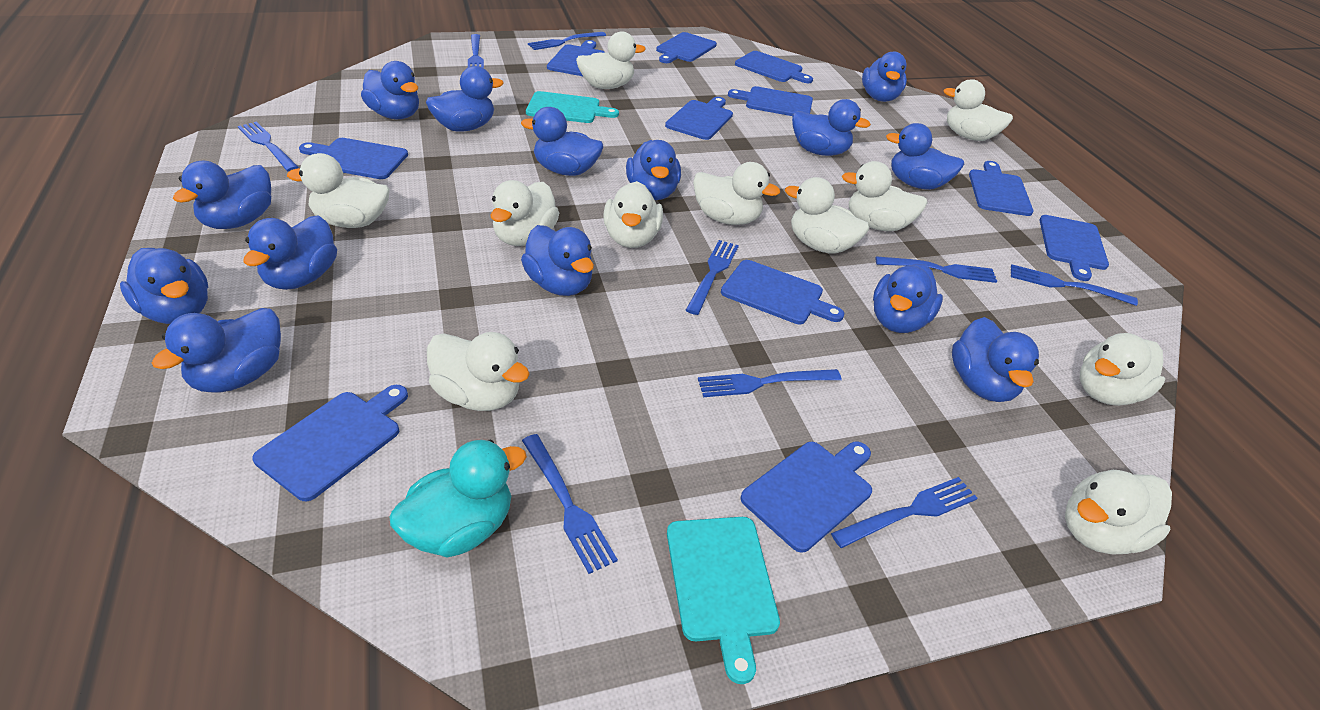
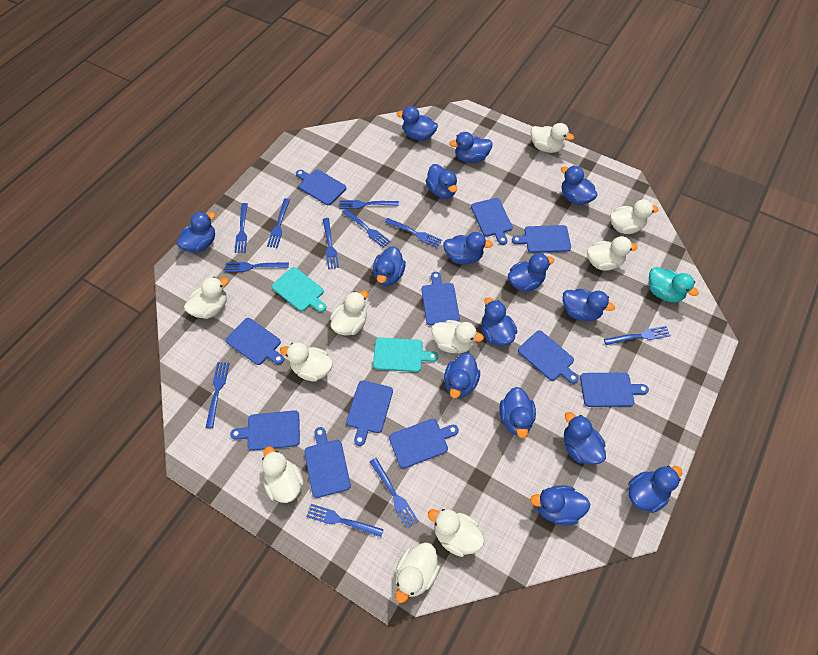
blue duck: 14 -> 15
blue fork: 9 -> 11
white duck: 11 -> 10

